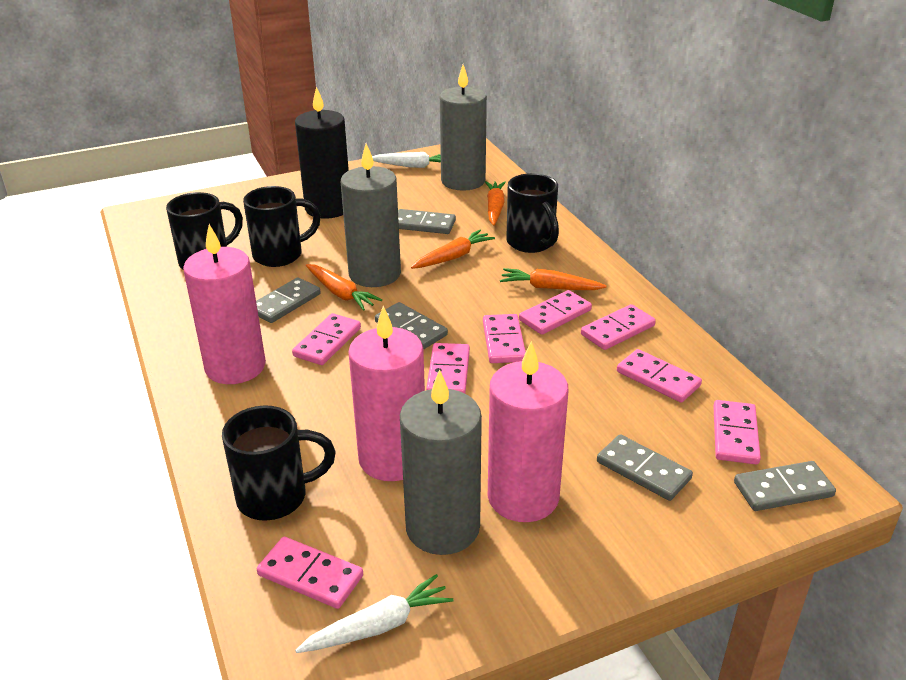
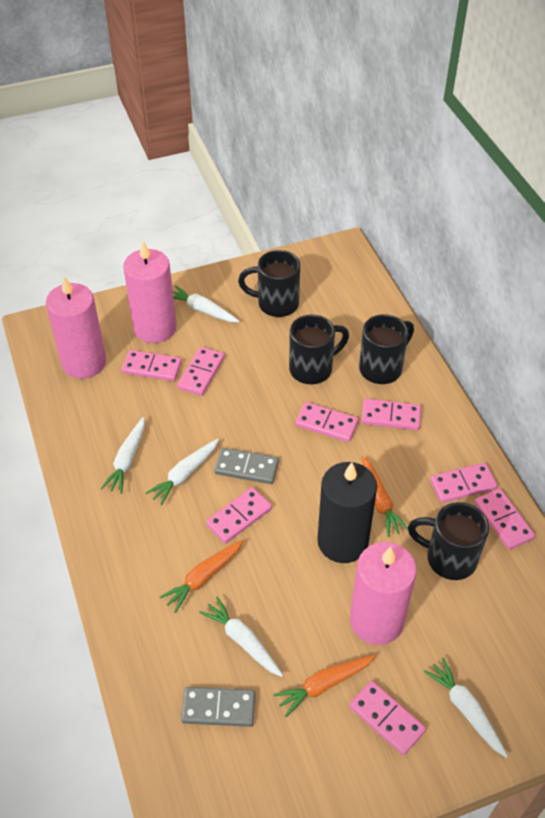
grey candle: 3 -> 0
grey domino: 5 -> 2
orange carrot: 4 -> 3
white carrot: 2 -> 5

